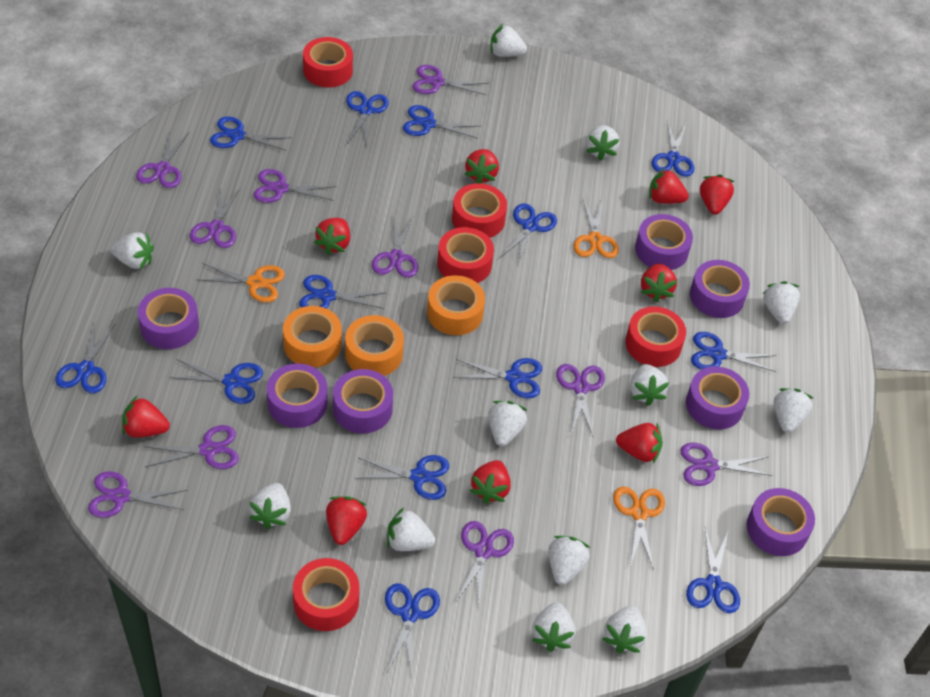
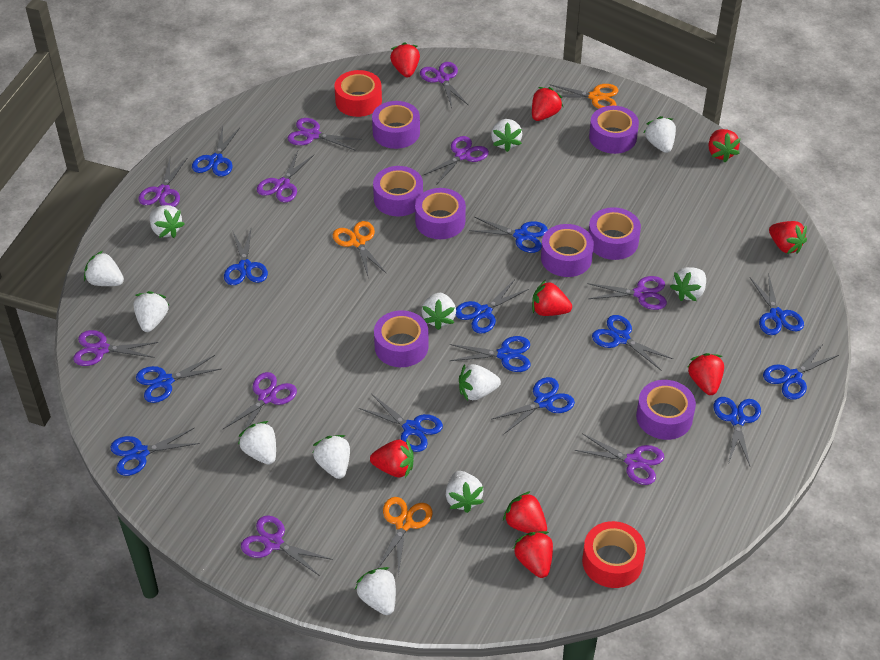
orange tape: 3 -> 0
purple tape: 7 -> 8
red tape: 5 -> 2

